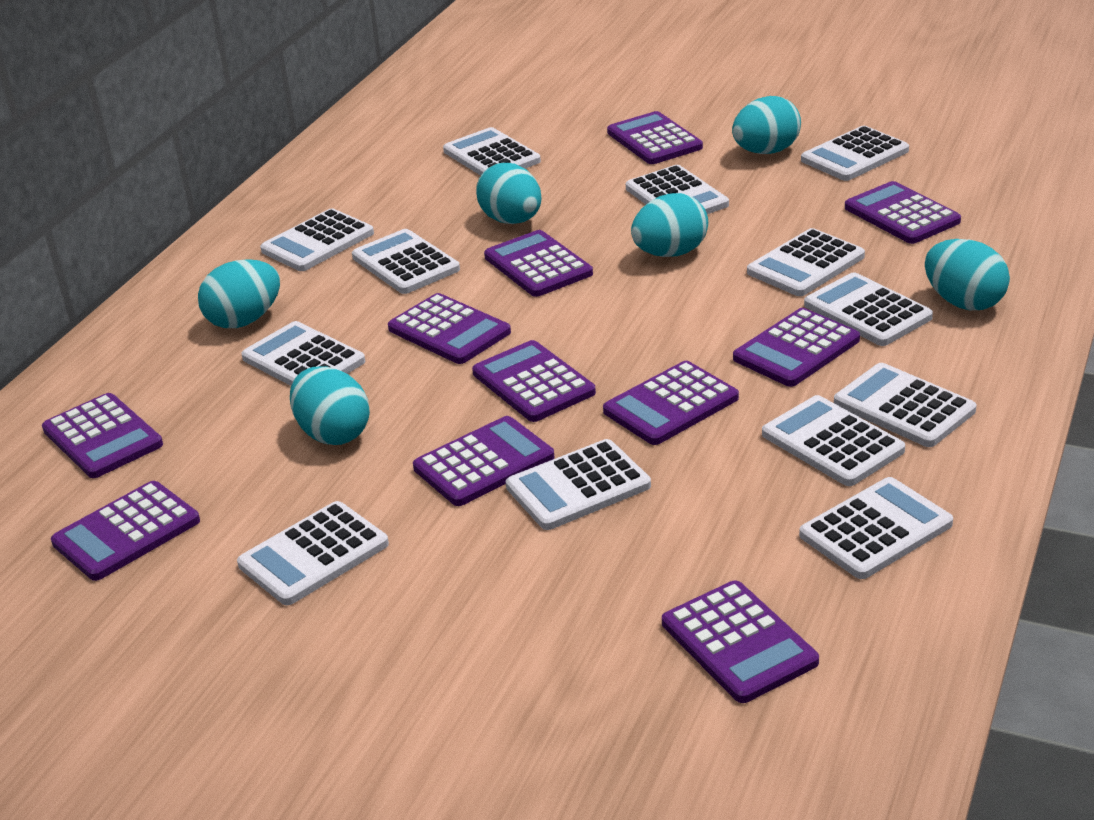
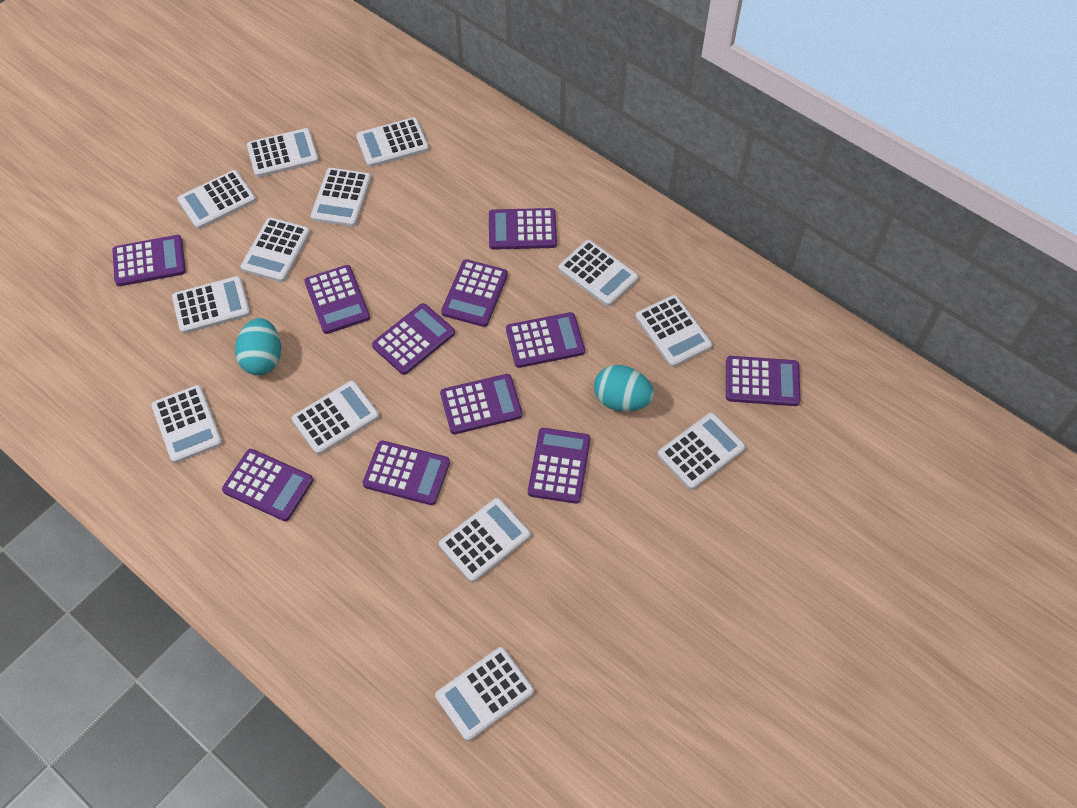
turquoise egg: 6 -> 2

